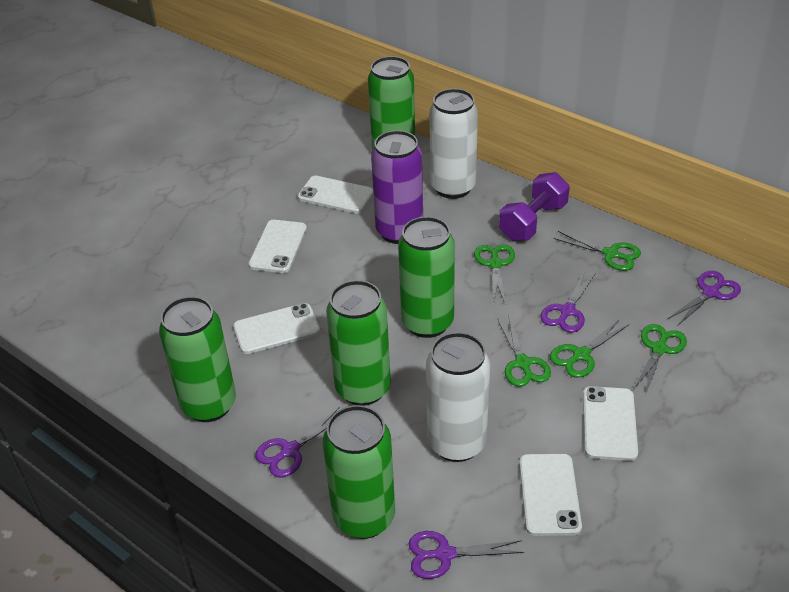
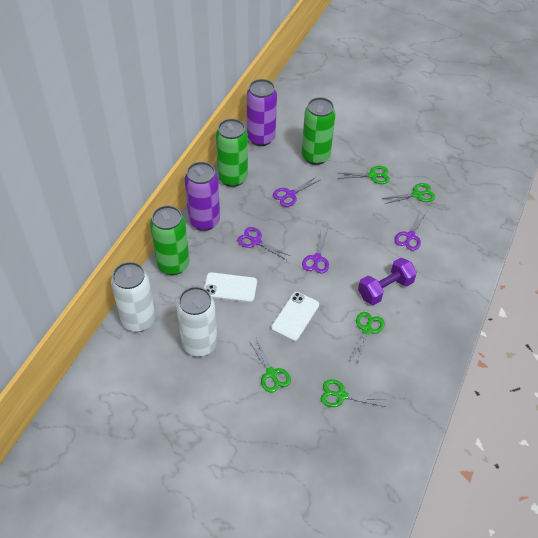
green can: 5 -> 3
purple can: 1 -> 2
white phone: 5 -> 2

